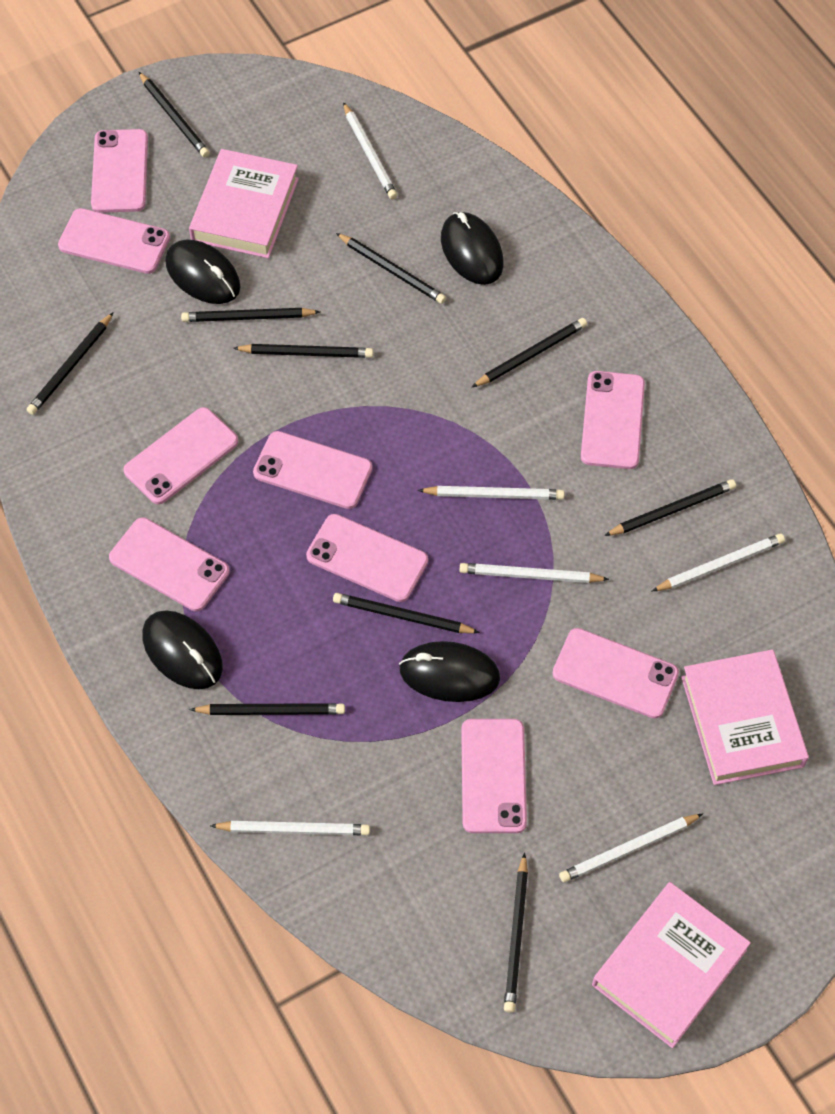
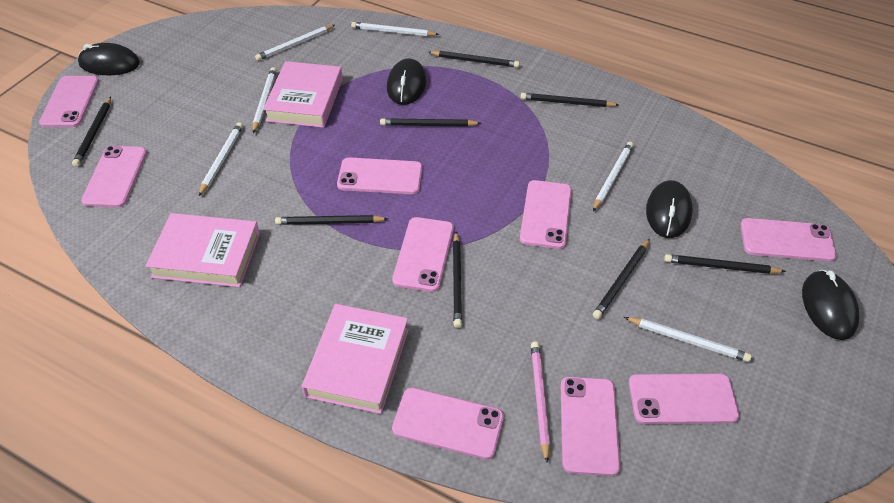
black pencil: 10 -> 8
pink pencil: 0 -> 1

